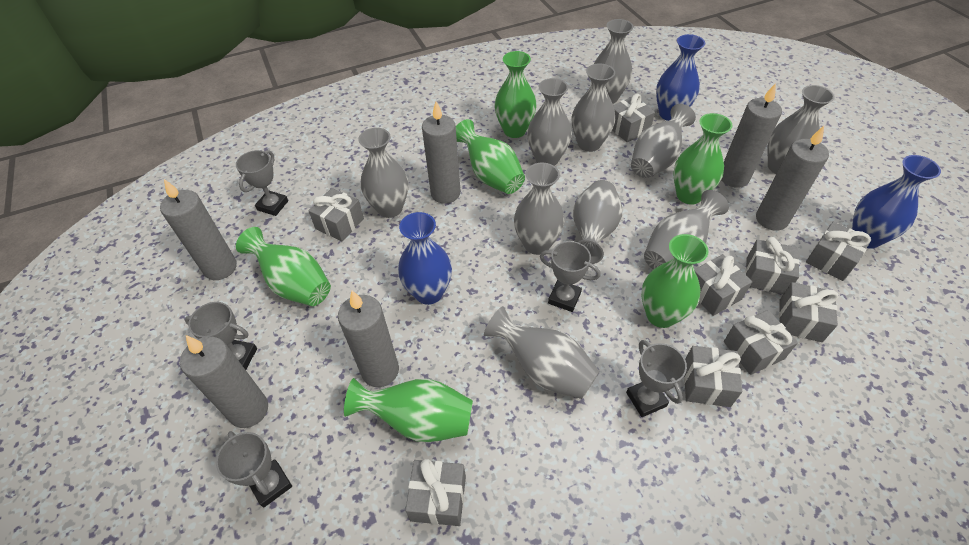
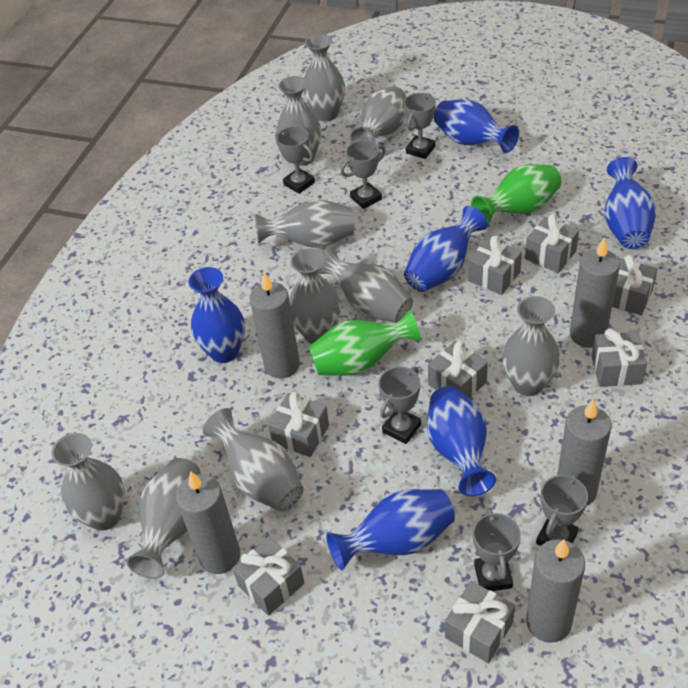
blue vase: 3 -> 6
green vase: 6 -> 2
grey candle: 6 -> 5
grey gift: 9 -> 8
grey trophy: 5 -> 6

